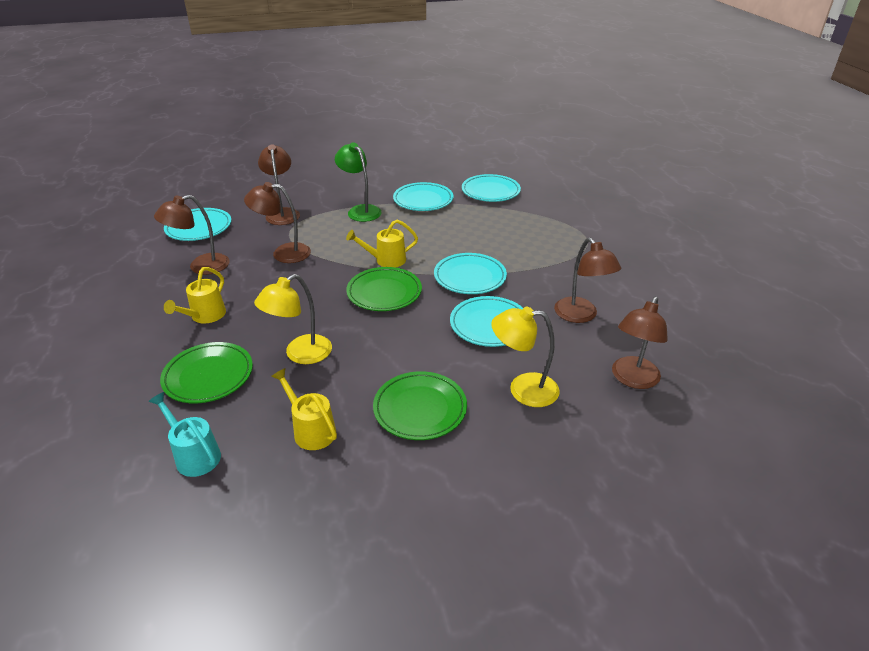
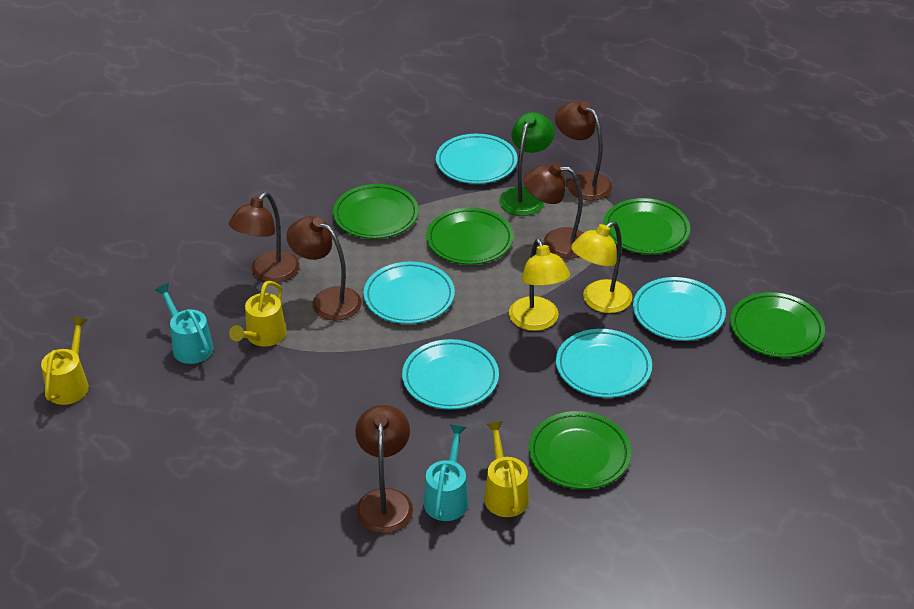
green plate: 3 -> 5
turquoise watering can: 1 -> 2

